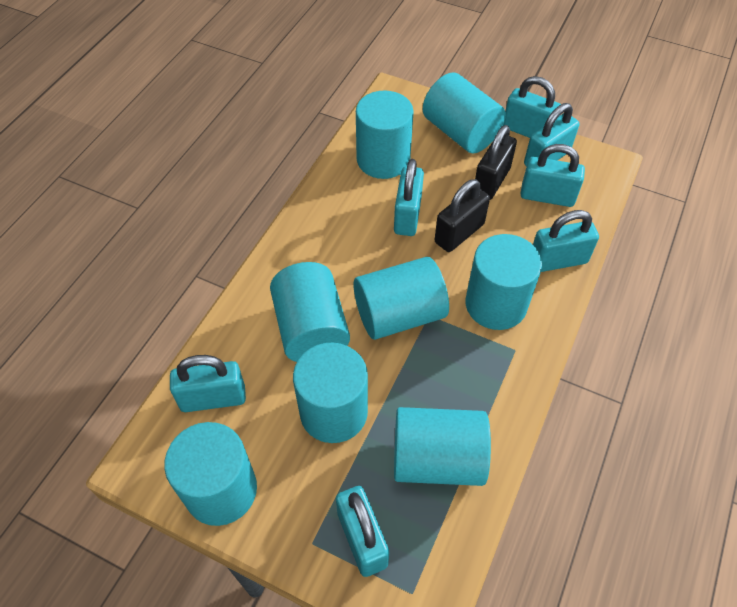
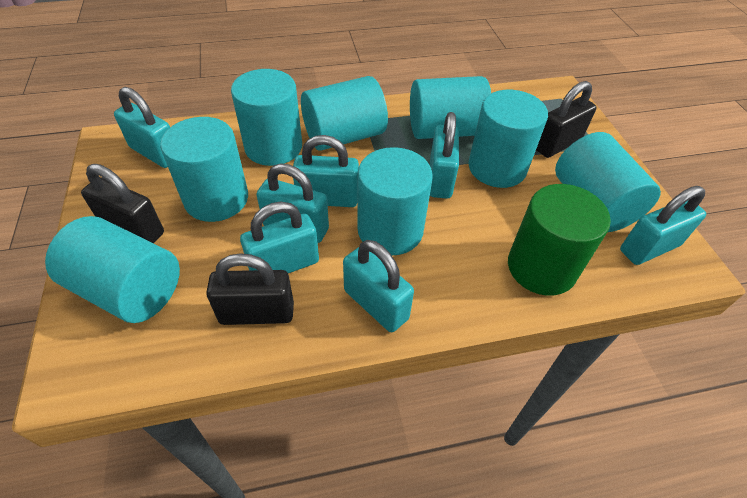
black padlock: 2 -> 3
green cylinder: 0 -> 1

